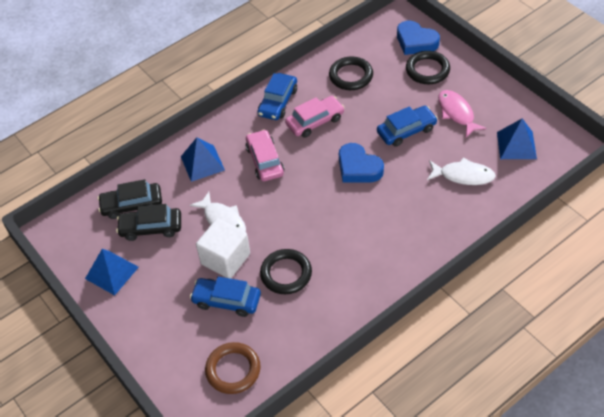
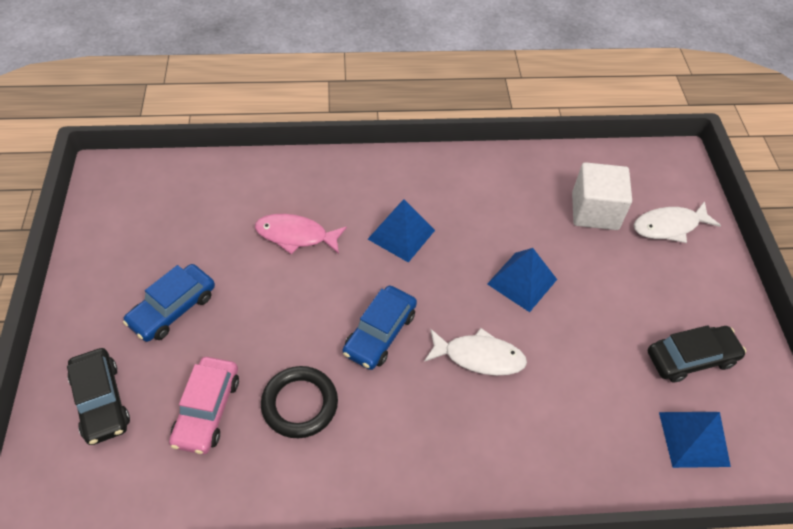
black ring: 3 -> 1
blue car: 3 -> 2
blue heart: 2 -> 0
brown ring: 1 -> 0
pink car: 2 -> 1

